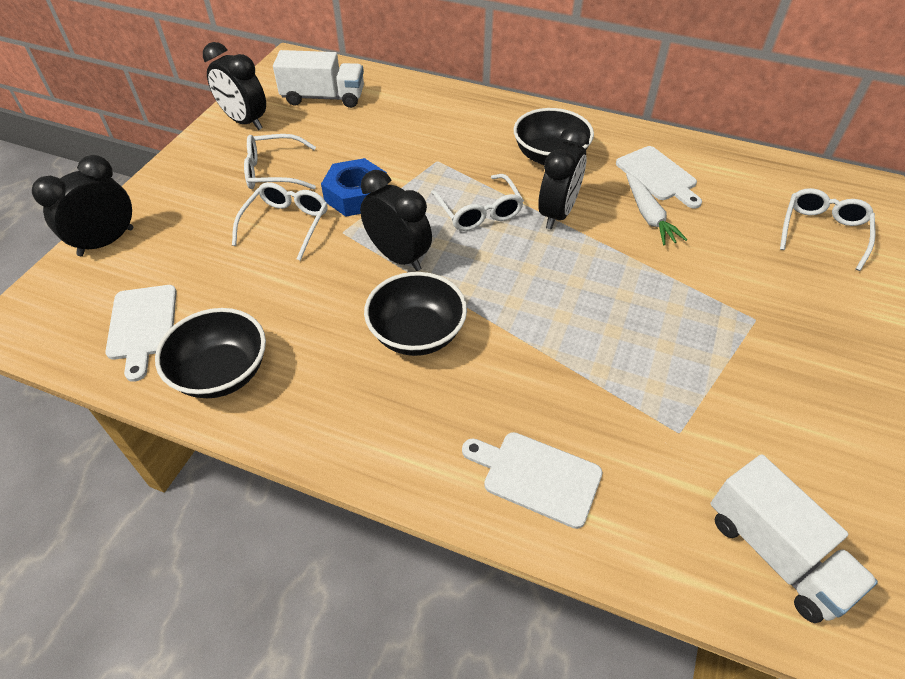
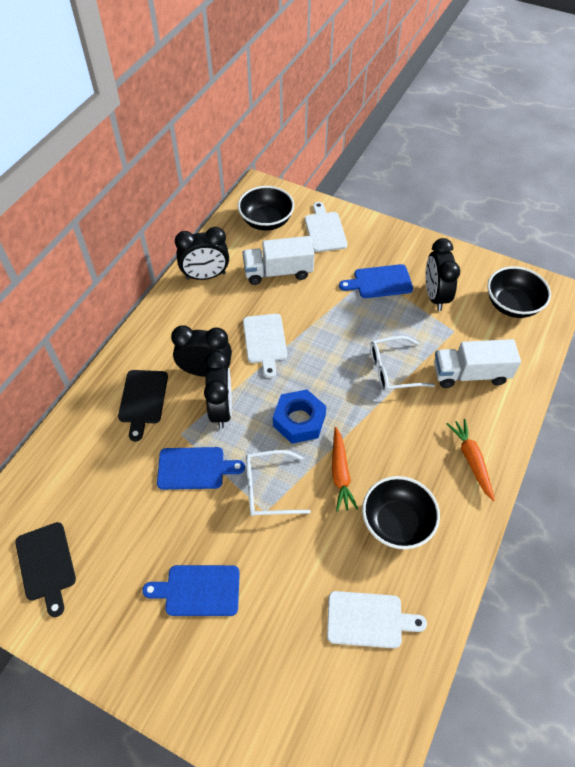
black cutting board: 0 -> 2
blue cutting board: 0 -> 3
orange carrot: 0 -> 2
white carrot: 1 -> 0
white glasses: 4 -> 2

